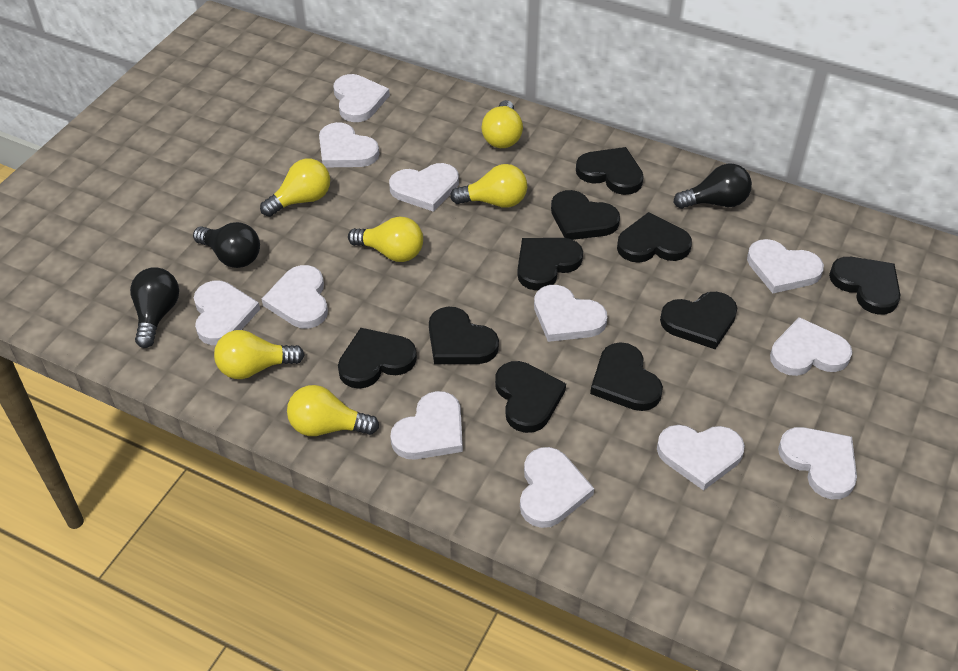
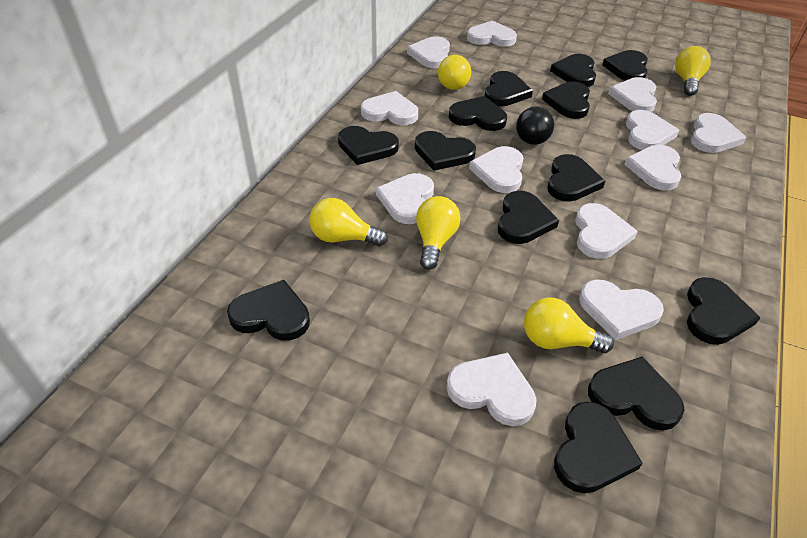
black heart: 10 -> 13
black light bulb: 3 -> 1
yellow light bulb: 6 -> 5

